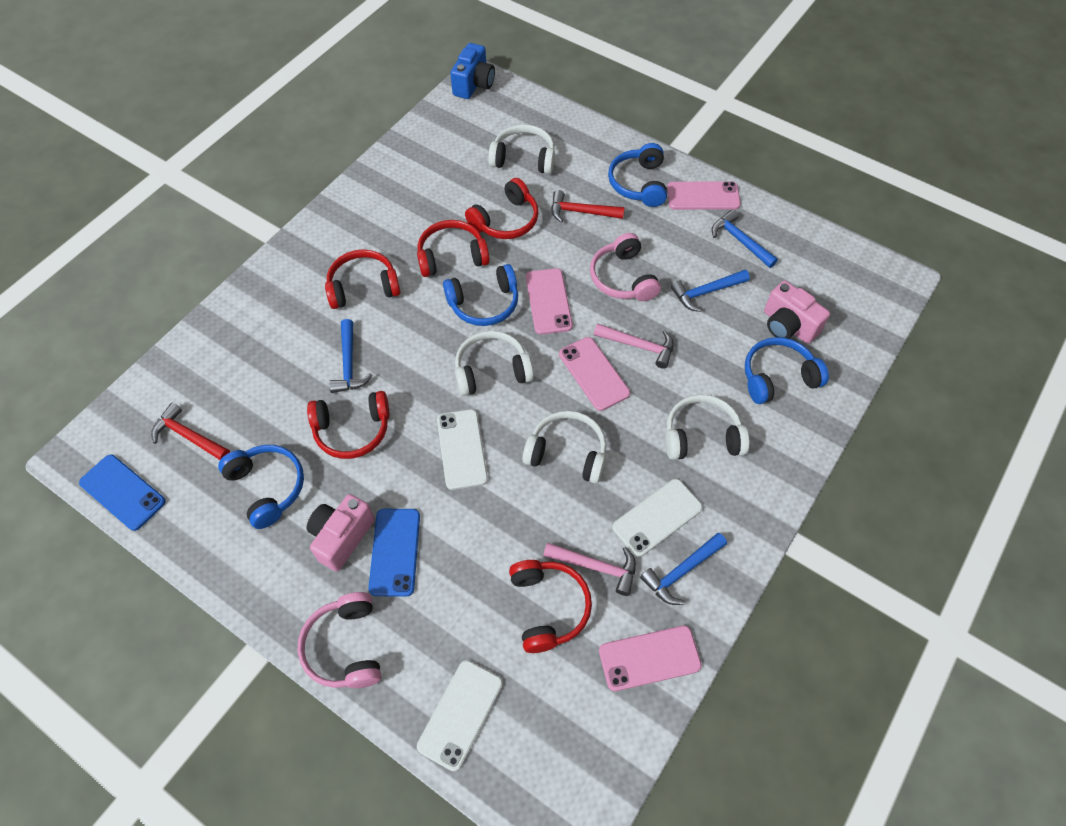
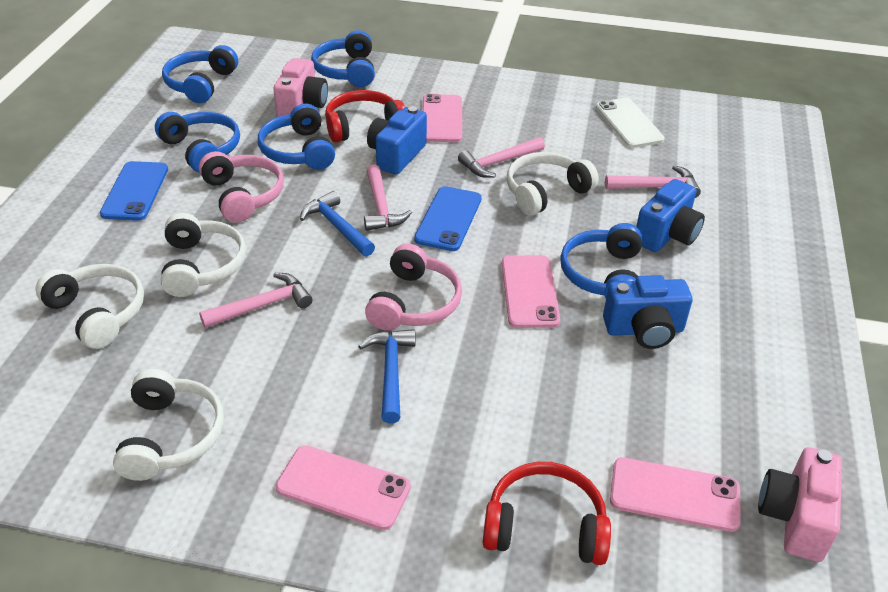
blue camera: 1 -> 3
blue hammer: 4 -> 2
blue headphones: 4 -> 5
pink hammer: 2 -> 4
red hammer: 2 -> 0
red headphones: 5 -> 2
white phone: 3 -> 1

